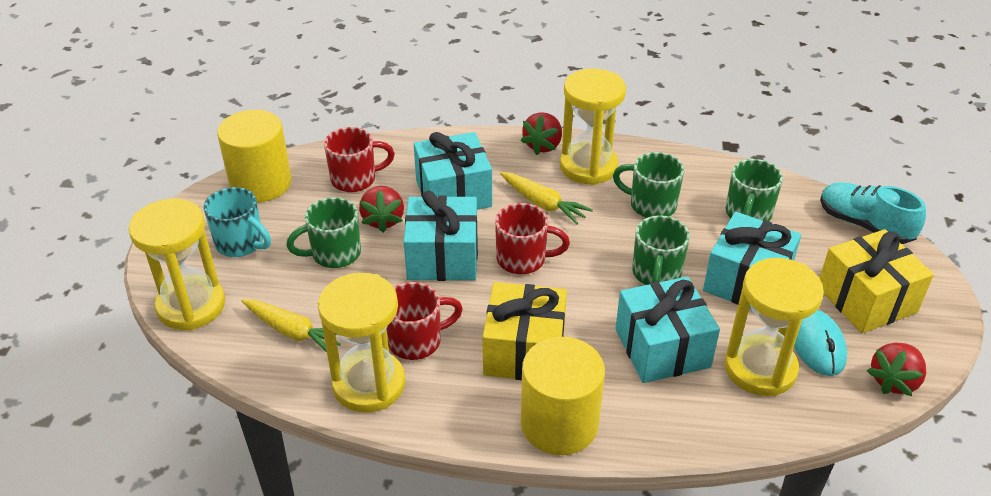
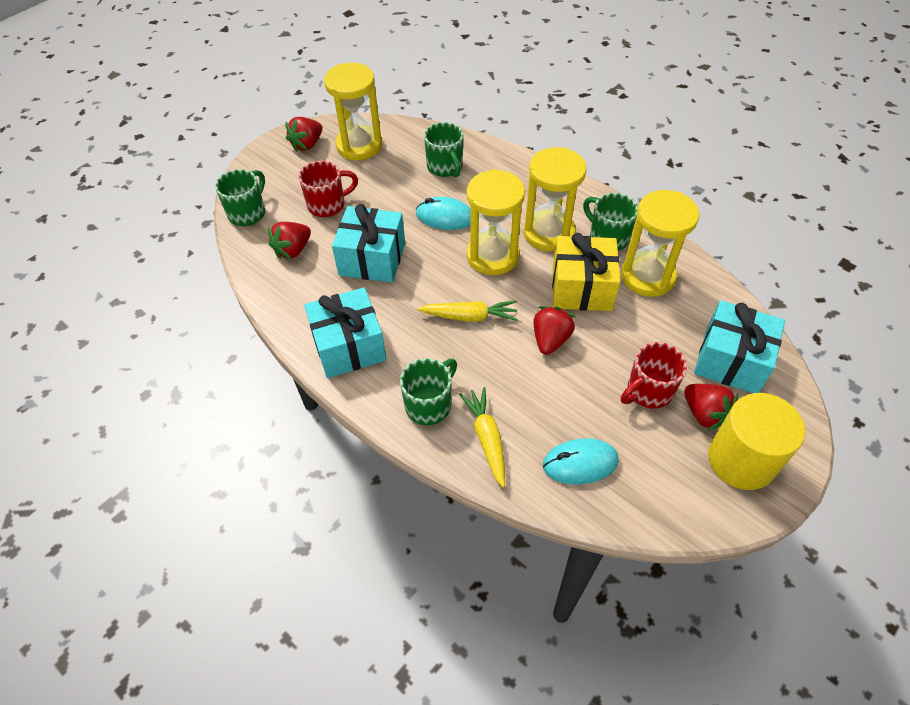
red mug: 3 -> 2
red strawberry: 3 -> 4
turquoise gift: 4 -> 3
turquoise mouse: 1 -> 2
turquoise mug: 1 -> 0
turquoise shoe: 1 -> 0
yellow cylinder: 2 -> 1
yellow gift: 2 -> 1

